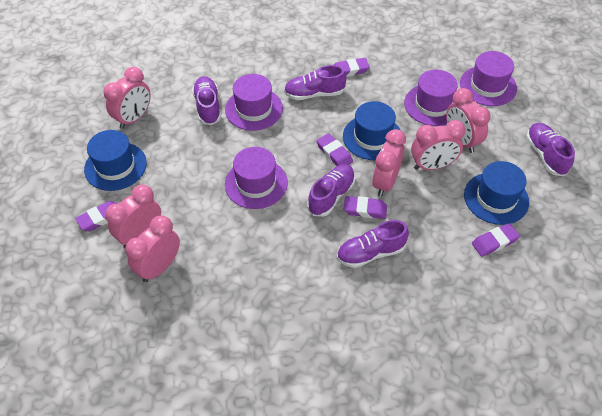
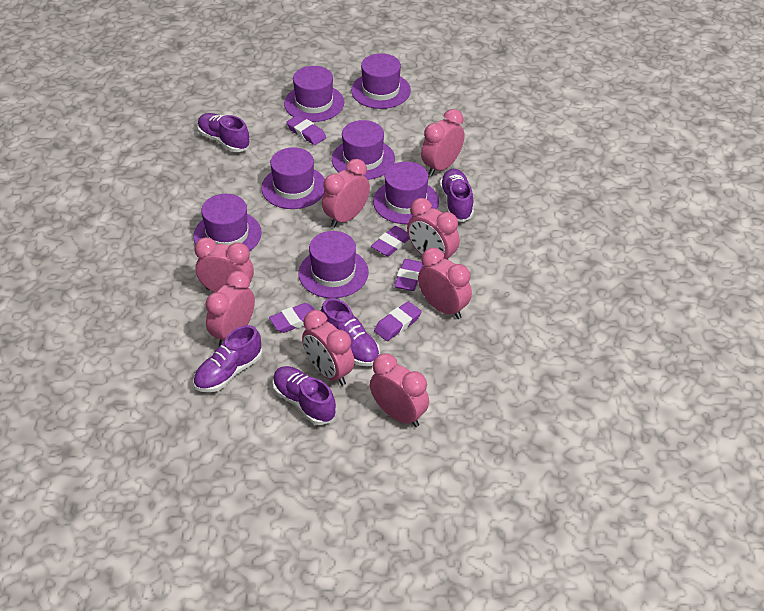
blue hat: 3 -> 0
pink clock: 6 -> 8
purple hat: 4 -> 7

